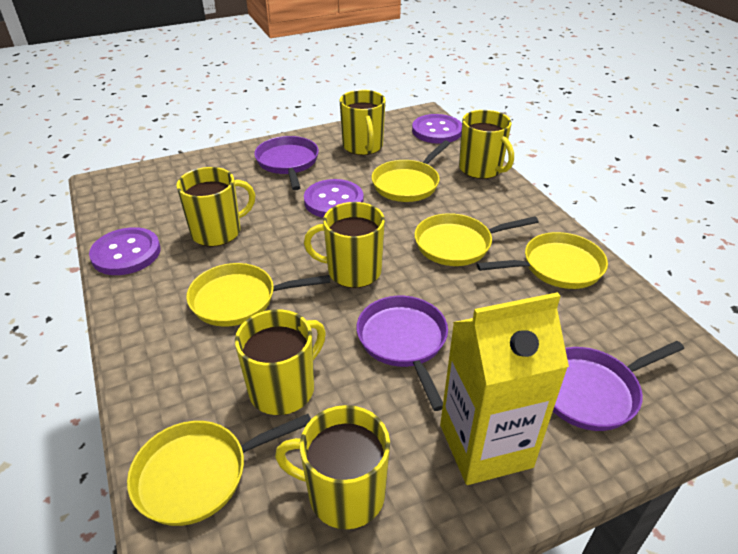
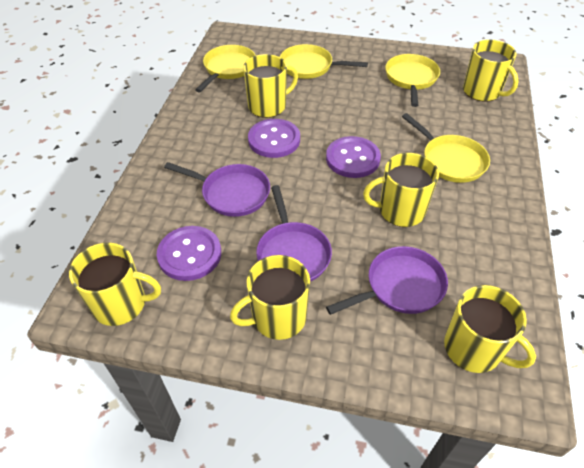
yellow carton: 1 -> 0
yellow pan: 5 -> 4

